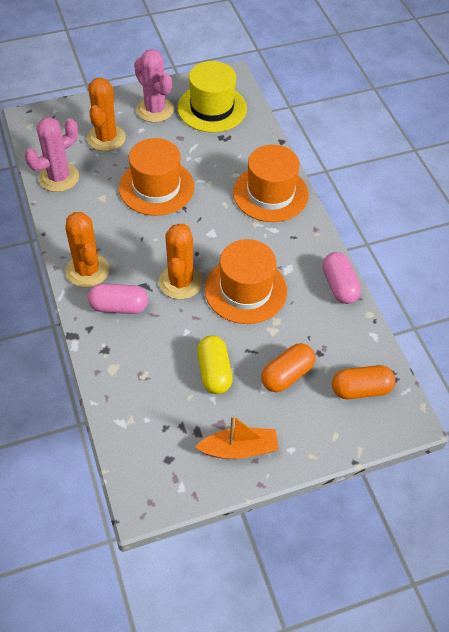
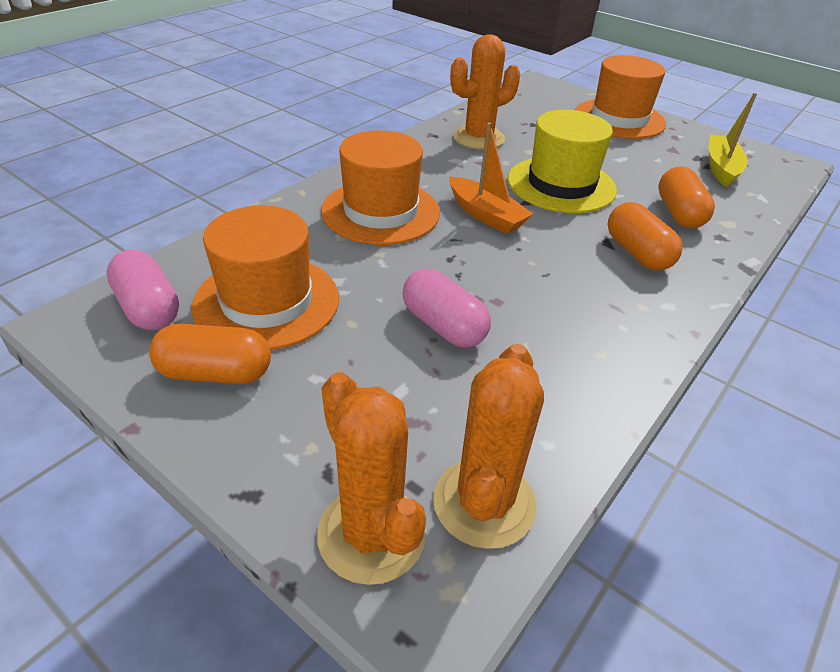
orange capsule: 2 -> 3
pink cactus: 2 -> 0
yellow boat: 0 -> 1
yellow capsule: 1 -> 0

